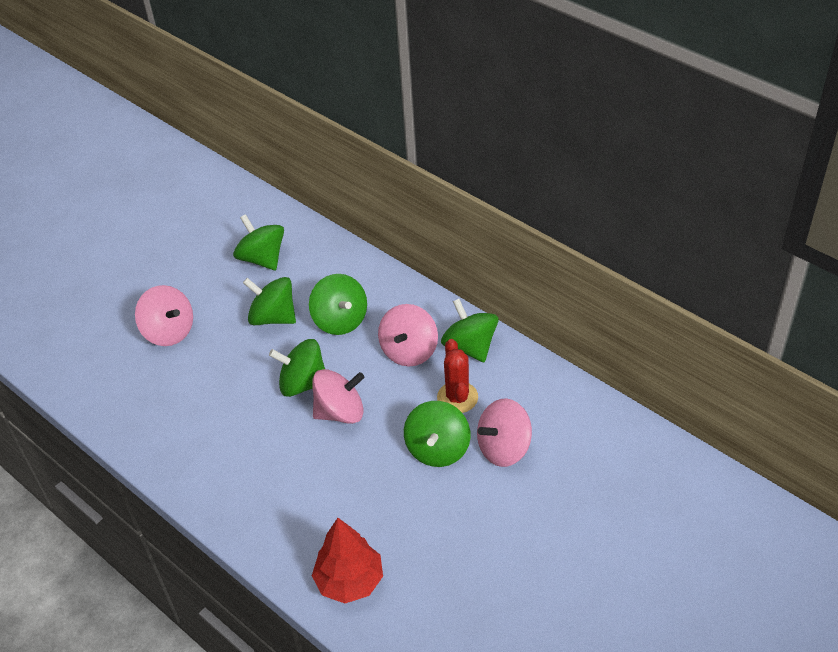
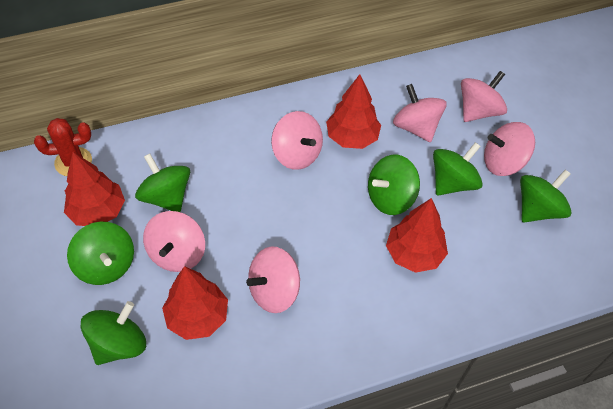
pink spinning top: 4 -> 6
red tree: 1 -> 4

